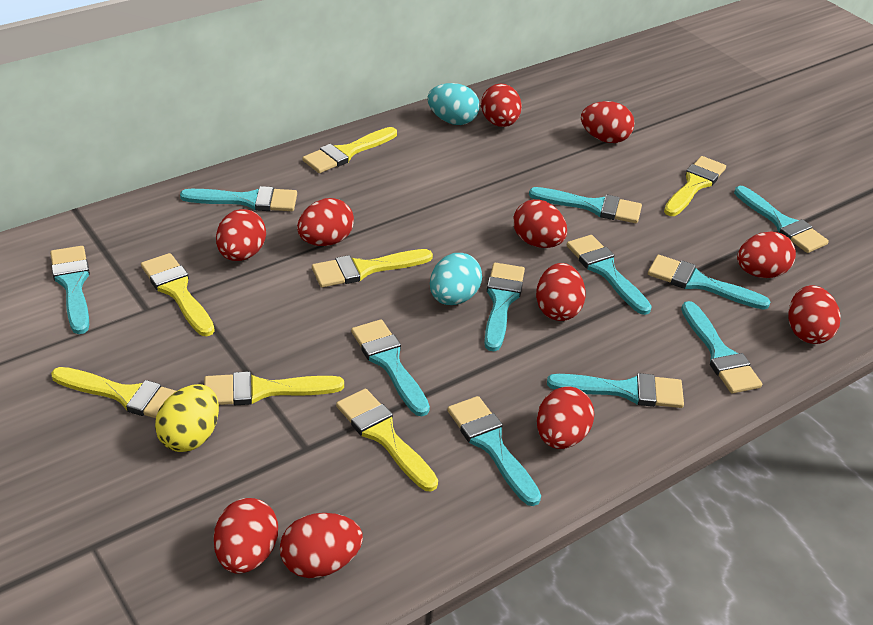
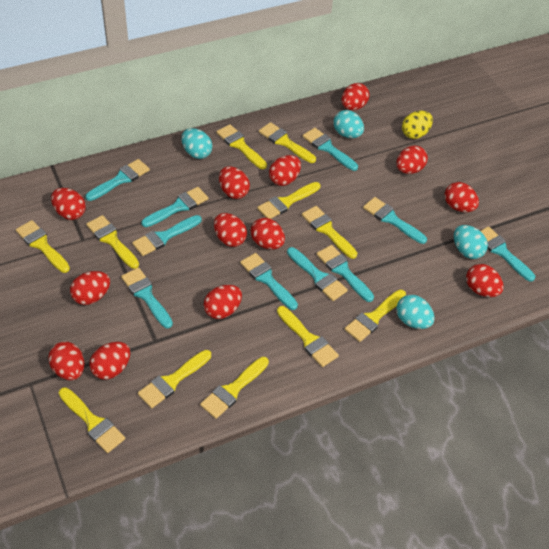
red egg: 11 -> 13
turquoise brush: 11 -> 10
turquoise egg: 2 -> 4
yellow brush: 7 -> 11

